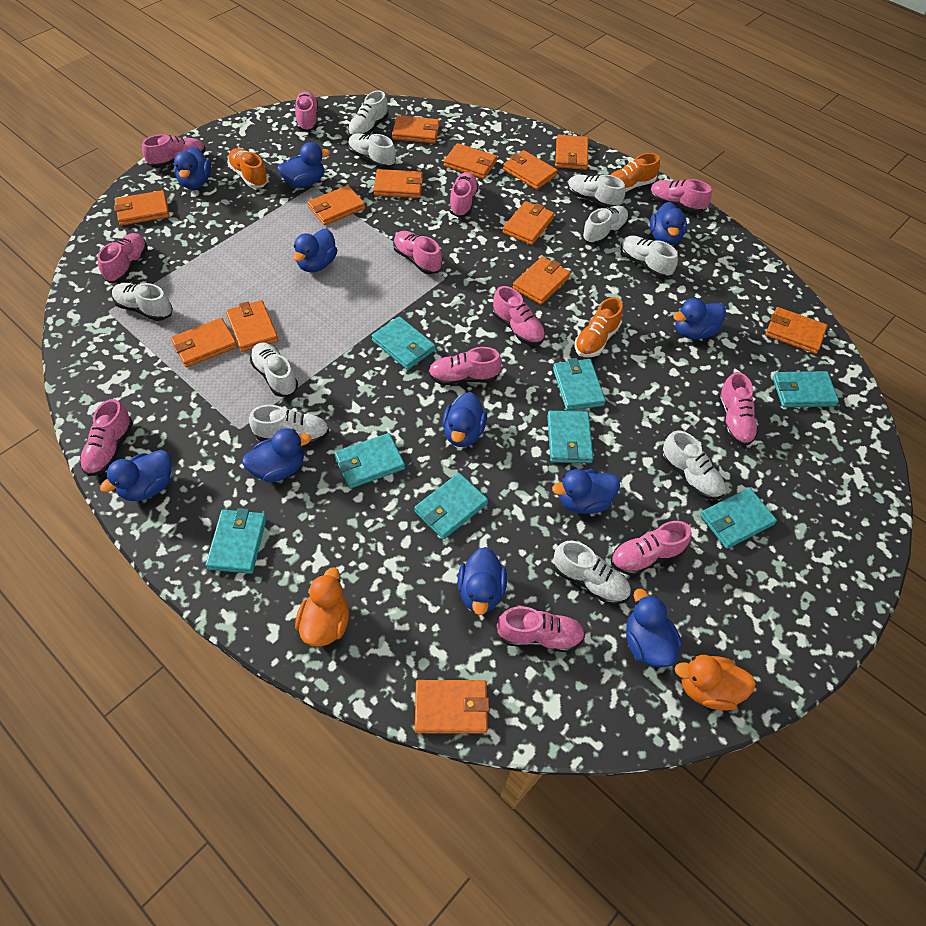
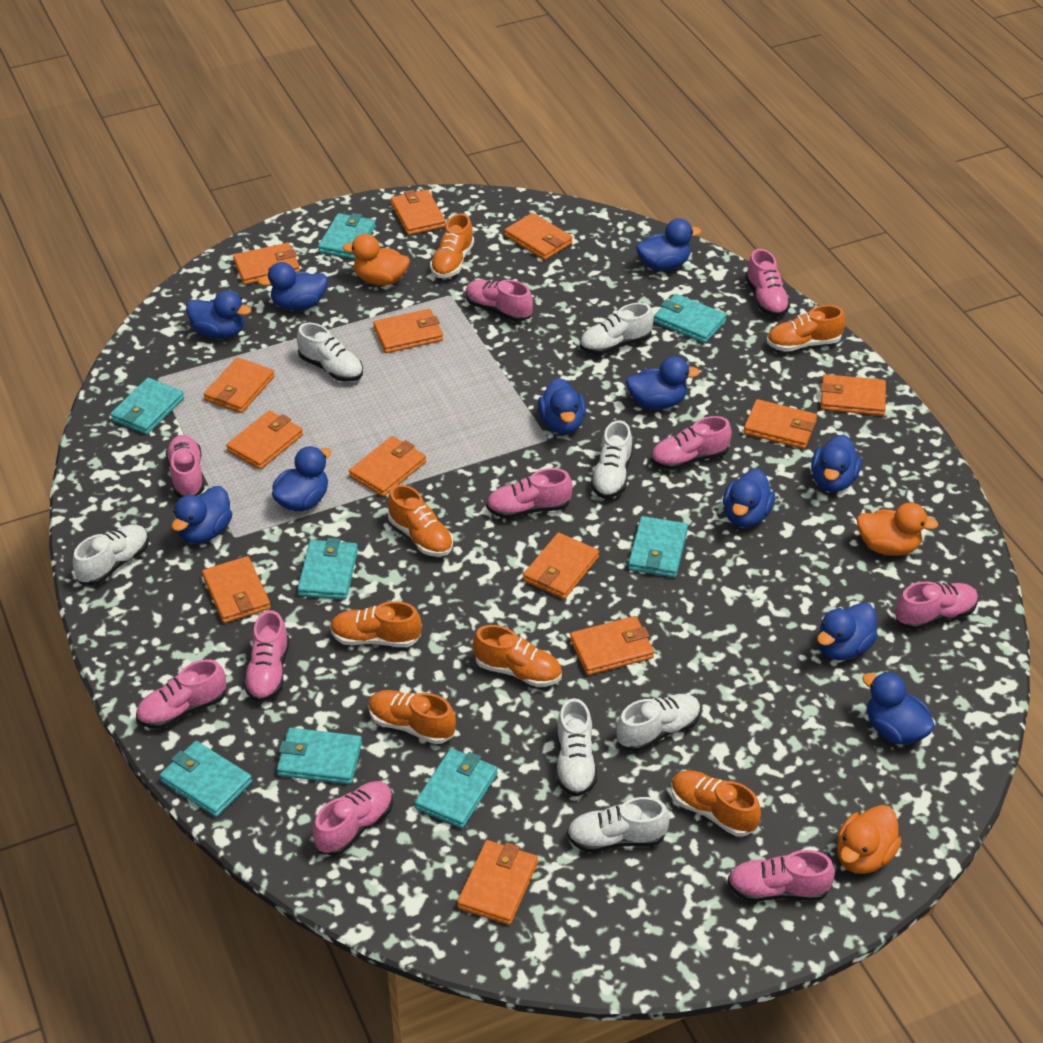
orange duck: 2 -> 3
orange shoe: 3 -> 7
pink shoe: 12 -> 10
white shoe: 10 -> 7

